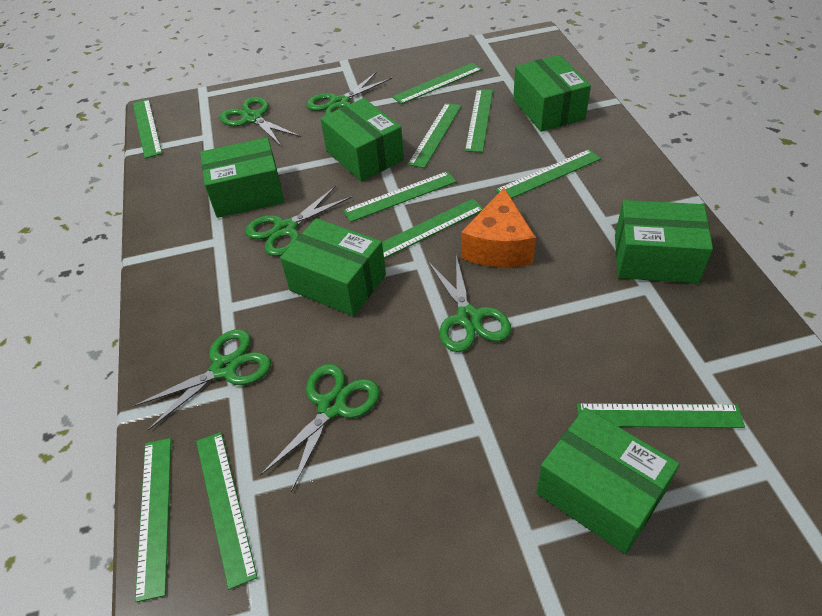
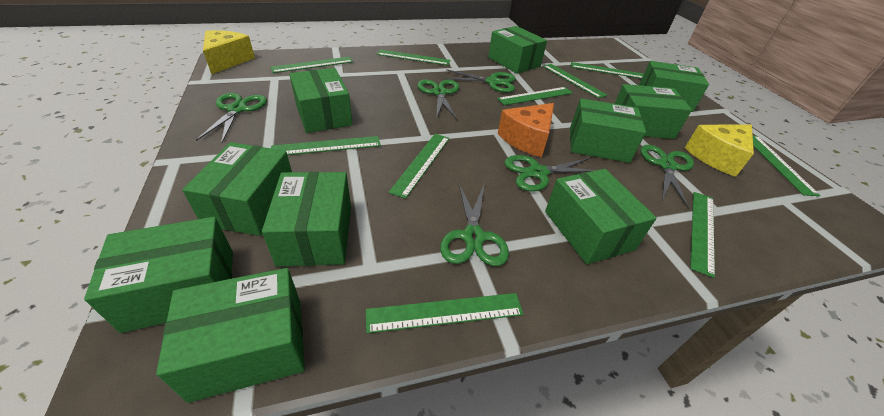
green box: 6 -> 10
yellow cheese: 0 -> 2

